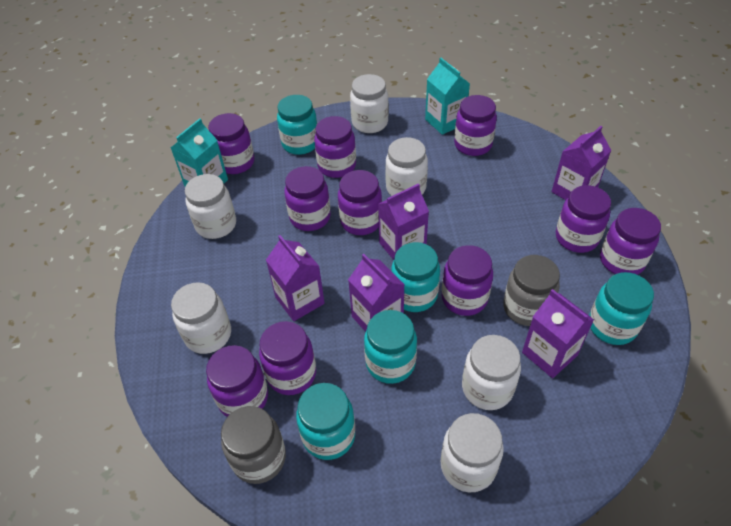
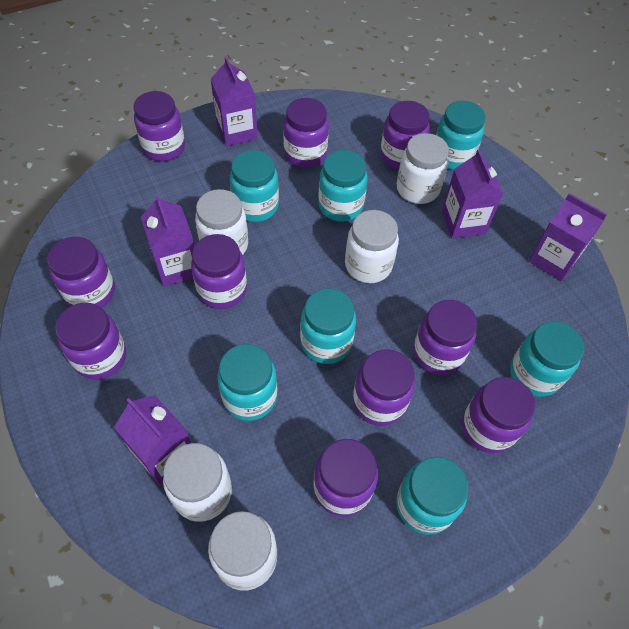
grey jar: 2 -> 0
turquoise carton: 2 -> 0
turquoise jar: 5 -> 7
white jar: 6 -> 5

